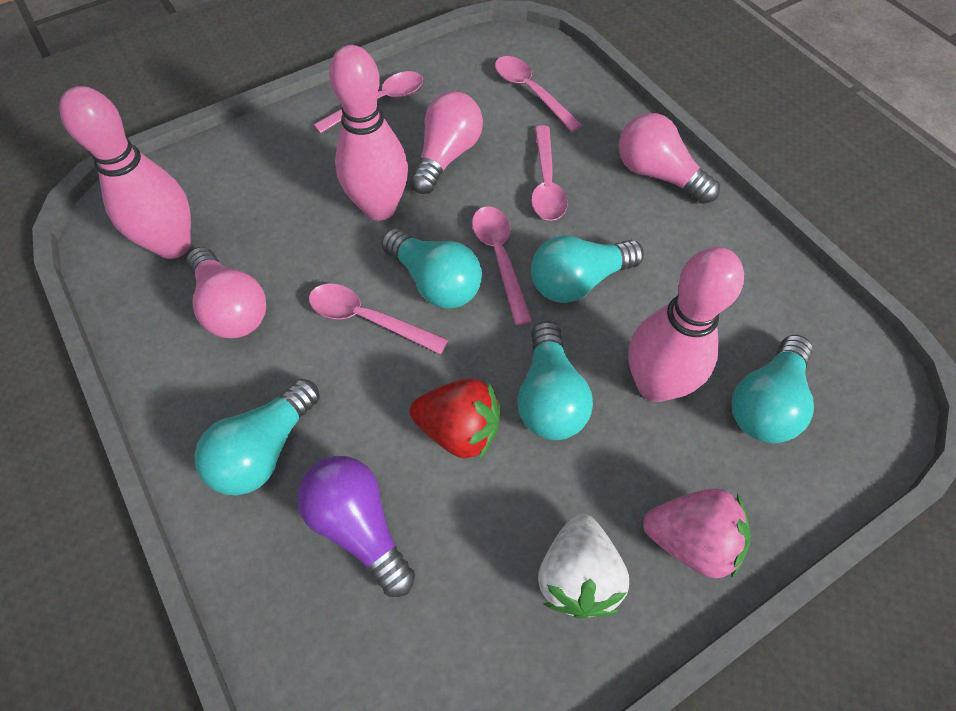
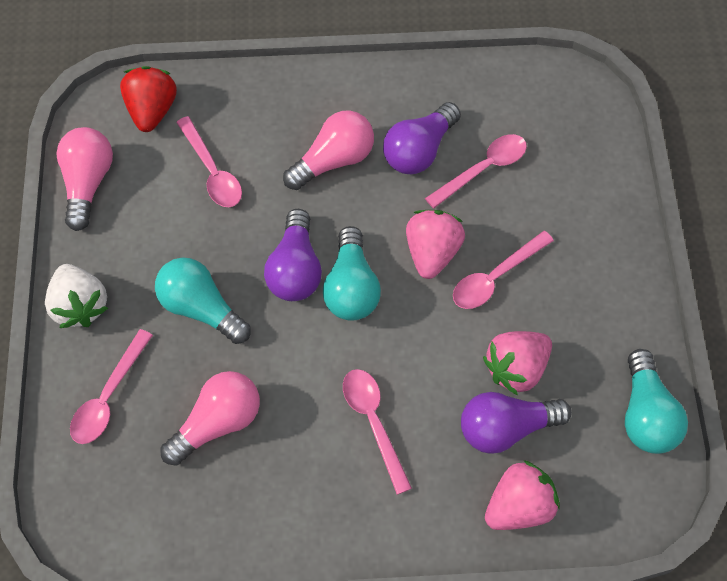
pink bowling pin: 3 -> 0
pink strawberry: 1 -> 3
purple light bulb: 1 -> 3
turquoise light bulb: 5 -> 3

